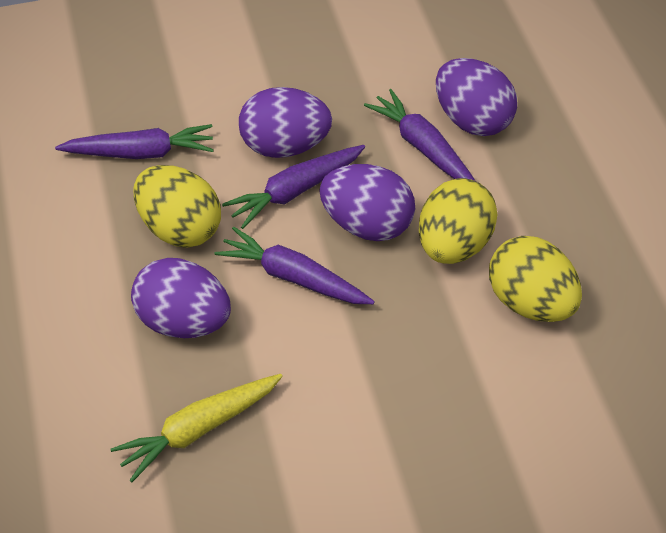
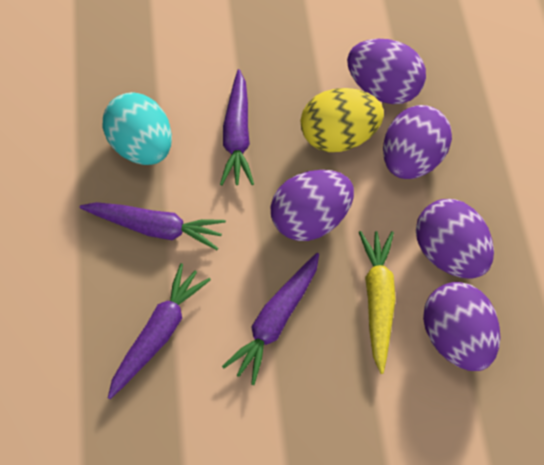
purple egg: 4 -> 5
turquoise egg: 0 -> 1
yellow egg: 3 -> 1

